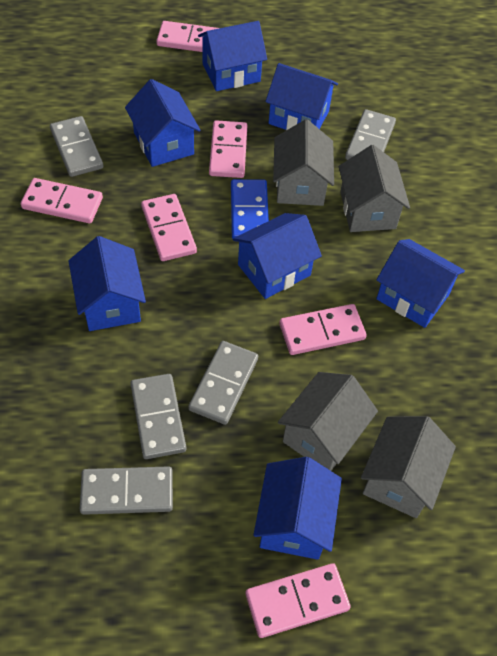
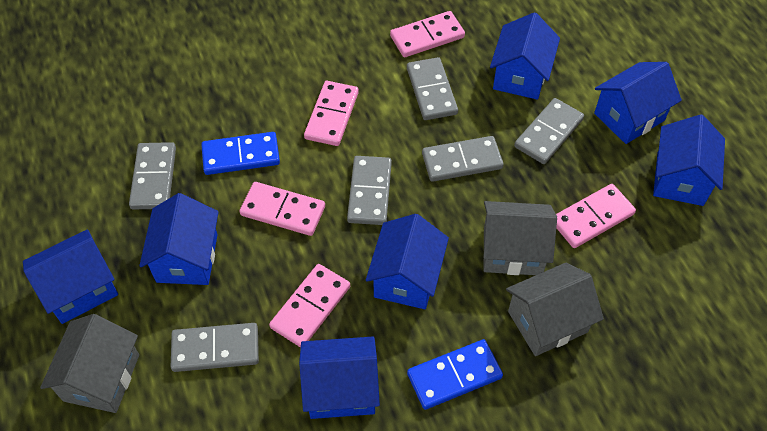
blue domino: 1 -> 2
grey domino: 5 -> 6
grey house: 4 -> 3
pink domino: 6 -> 5

